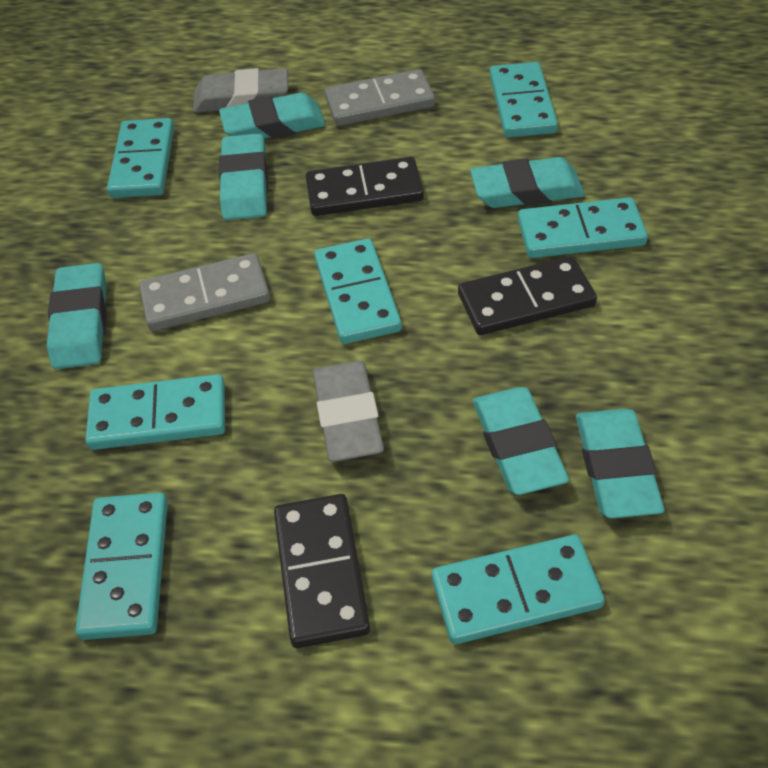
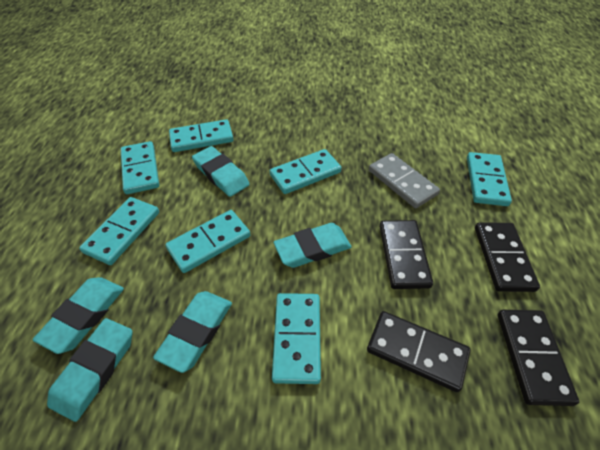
black domino: 3 -> 4
grey domino: 2 -> 1
grey eraser: 2 -> 0
turquoise eraser: 6 -> 5

